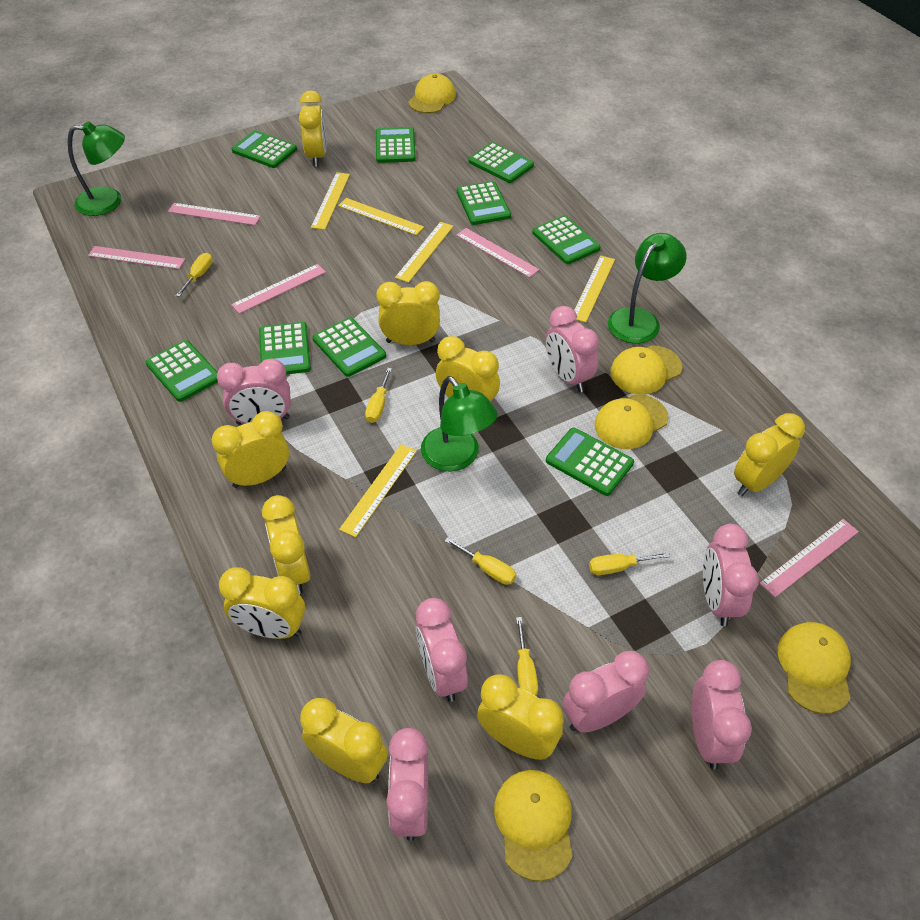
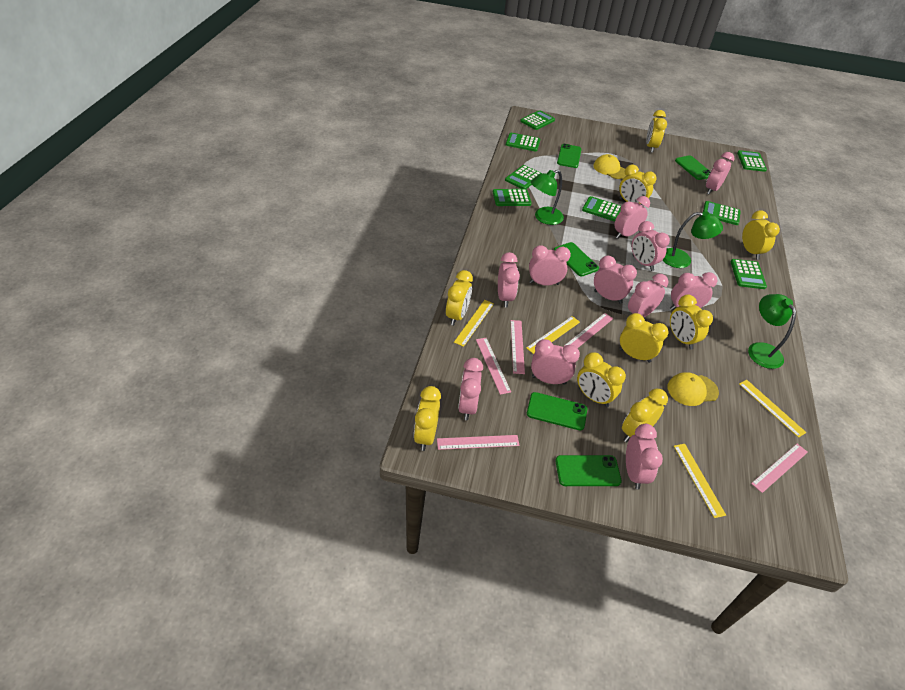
green calculator: 9 -> 8
green phone: 0 -> 5
pink clock: 7 -> 11
yellow cap: 5 -> 2
yellow ruler: 5 -> 4
yellow screwdriver: 5 -> 0

